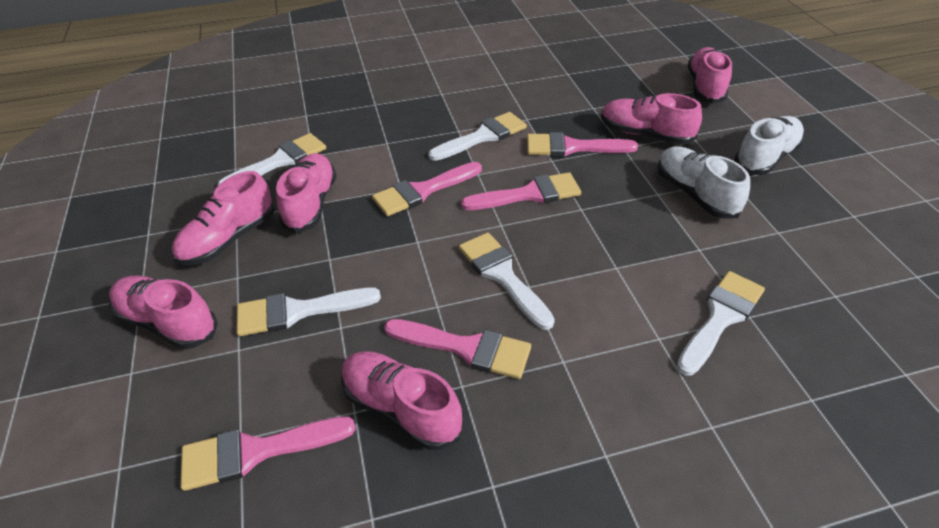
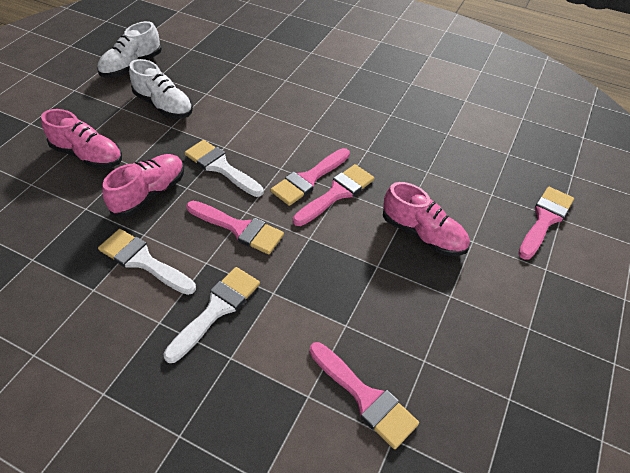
pink shoe: 6 -> 3
white brush: 5 -> 3

